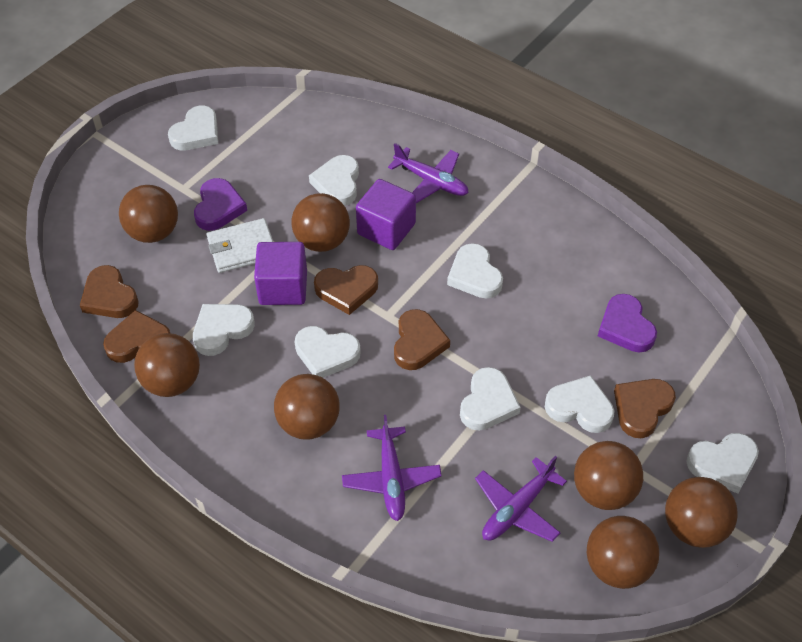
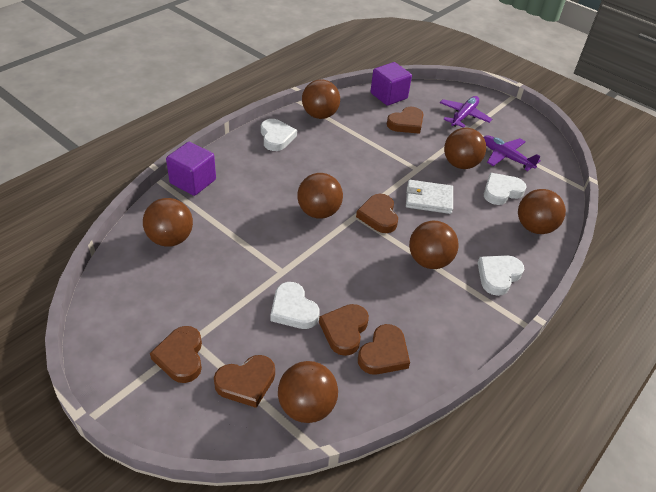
brown heart: 5 -> 6
purple heart: 2 -> 0
purple plane: 3 -> 2
white heart: 8 -> 4

